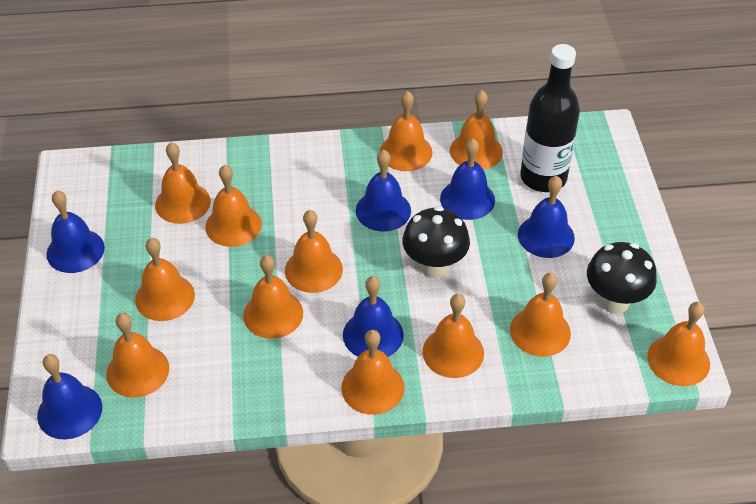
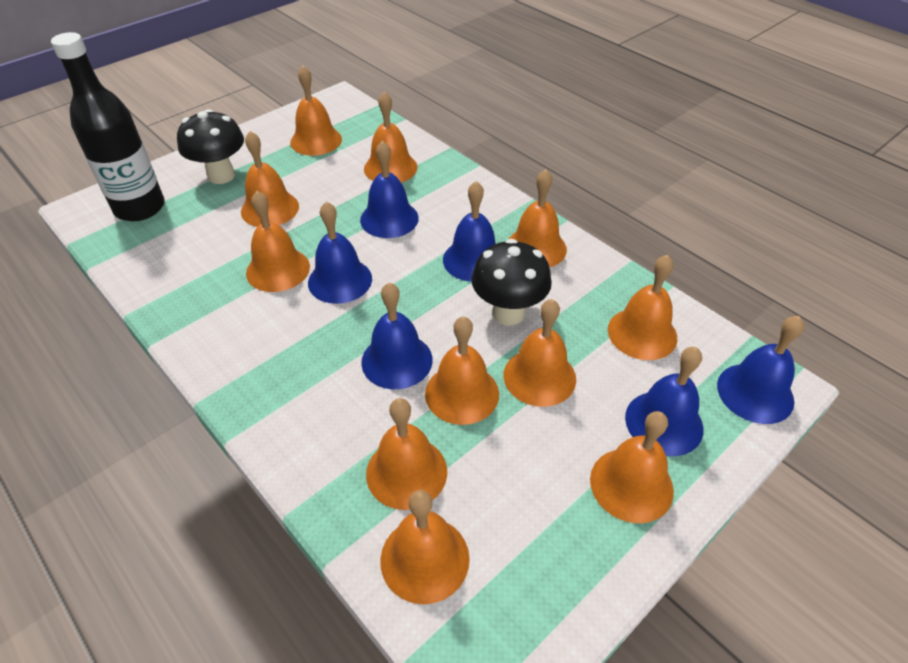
orange bell: 12 -> 11

